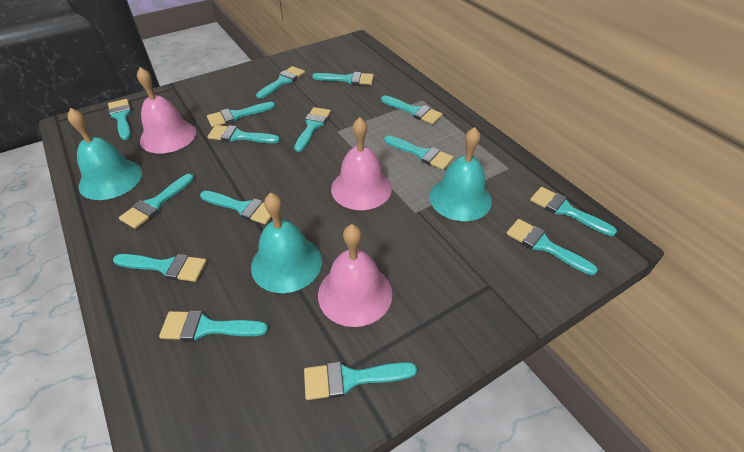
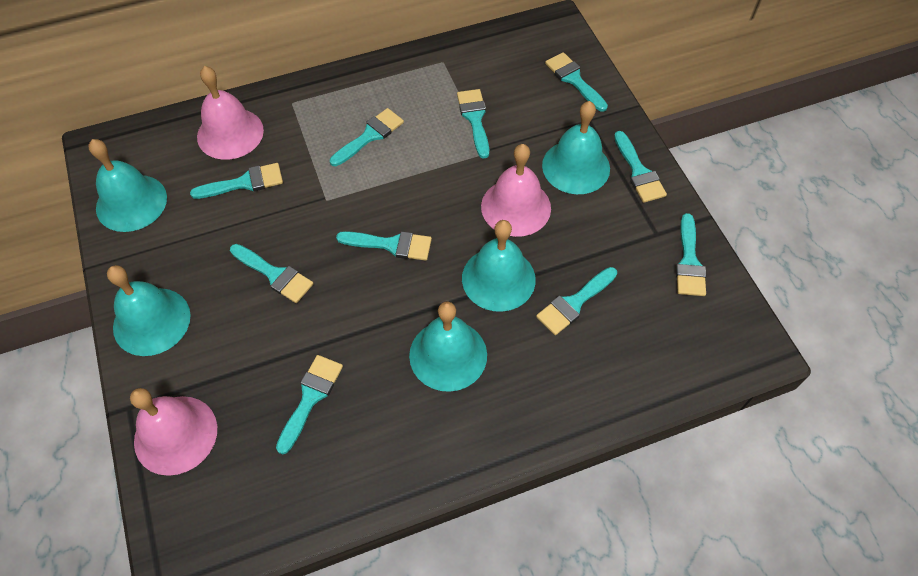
turquoise bell: 3 -> 5
turquoise brush: 15 -> 10

